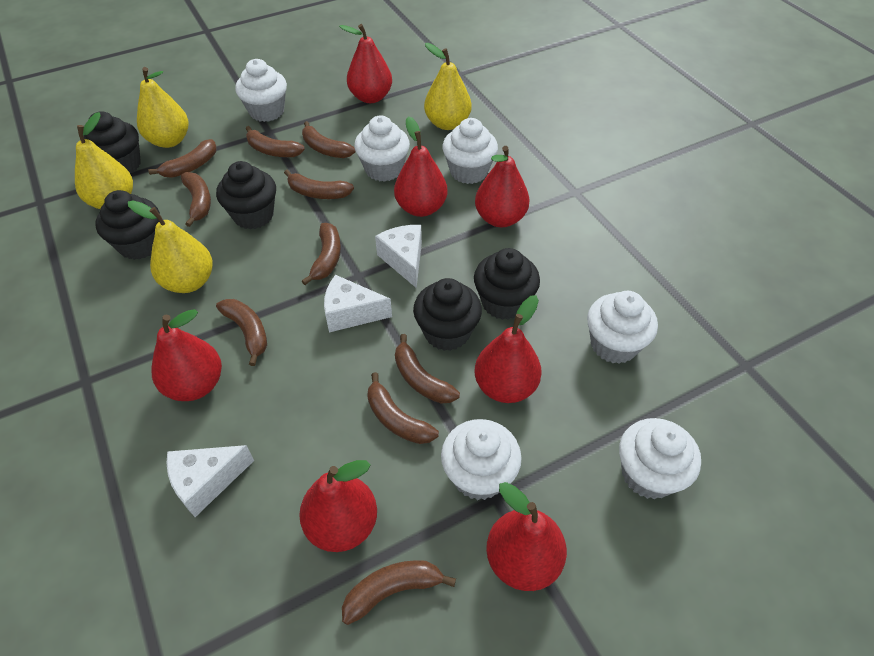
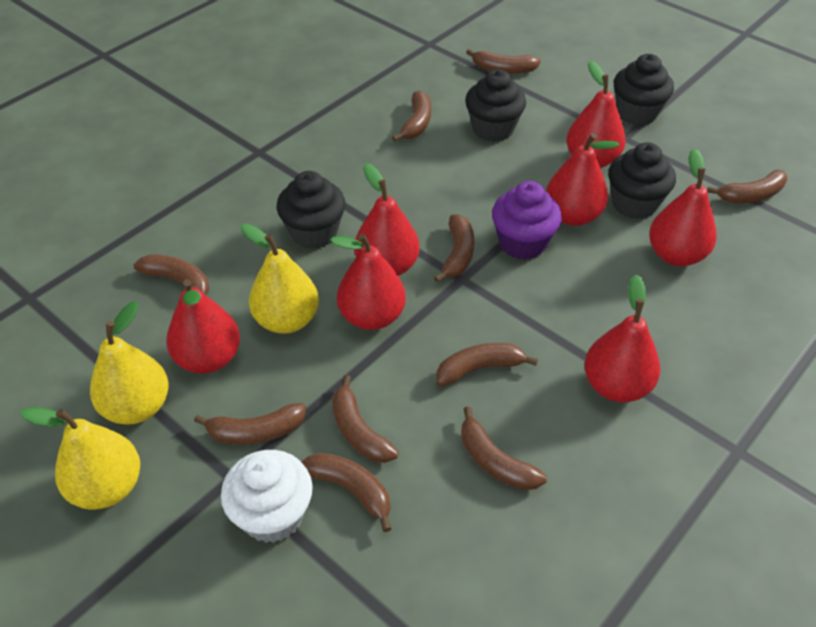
black cupcake: 5 -> 4
purple cupcake: 0 -> 1
white cheese: 3 -> 0
white cupcake: 6 -> 1
yellow pear: 4 -> 3

